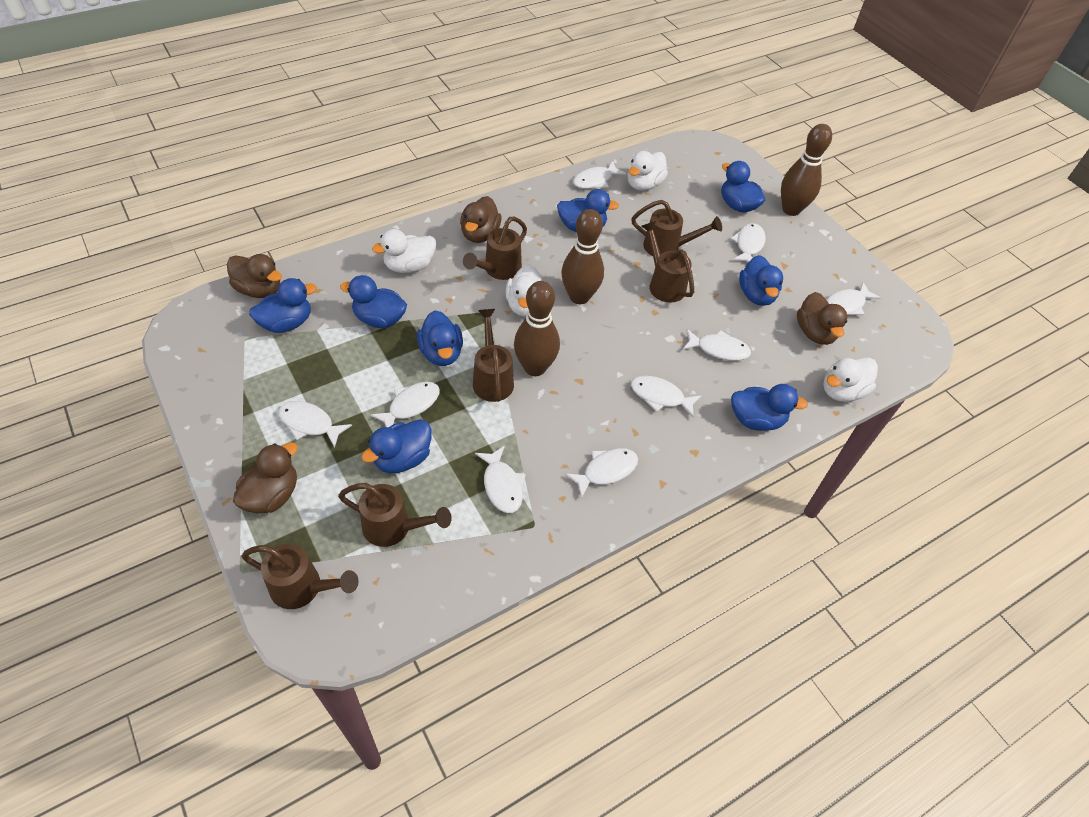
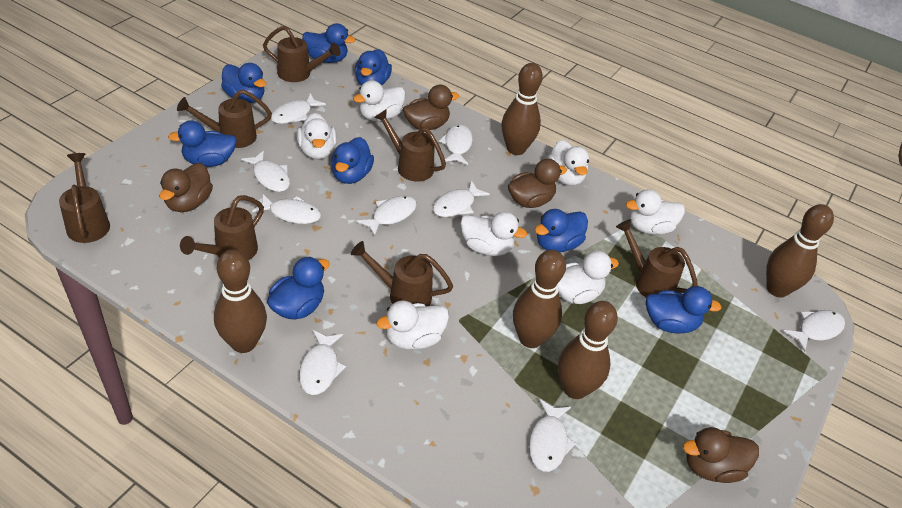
brown bowling pin: 3 -> 5
brown watering can: 6 -> 7
white duck: 4 -> 7

